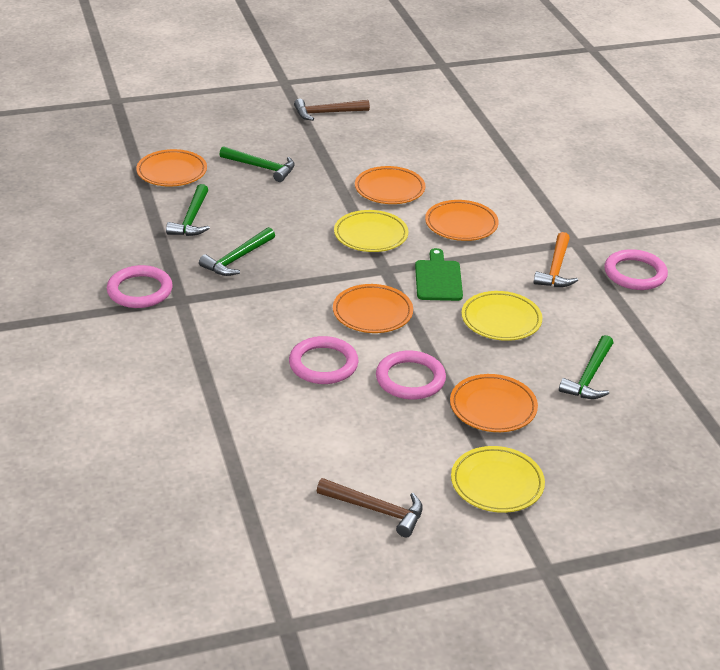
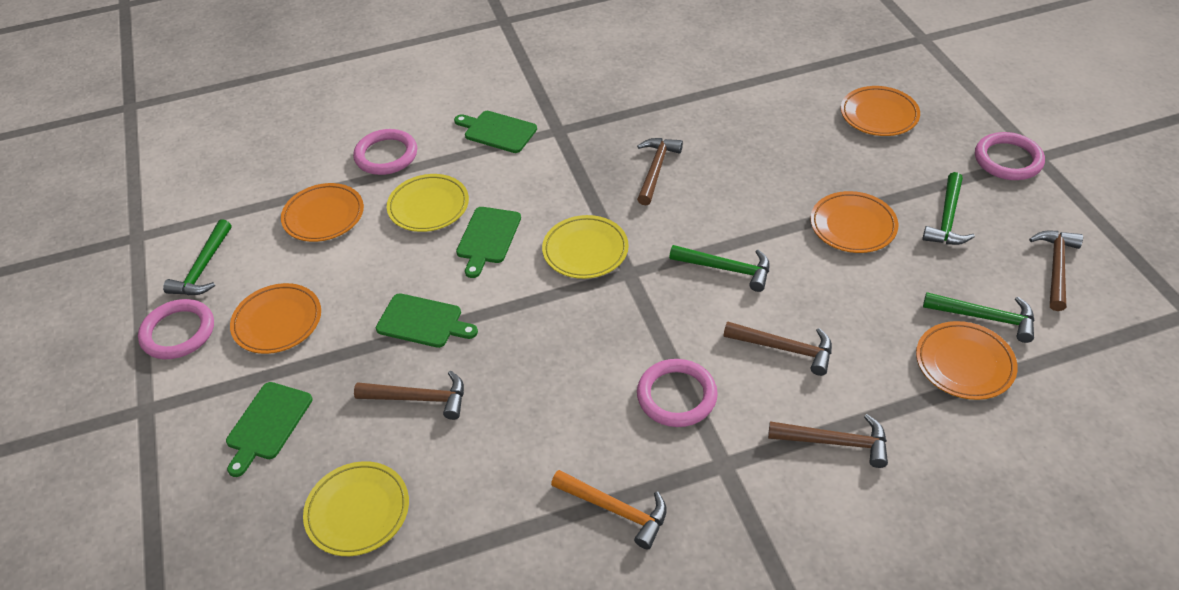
brown hammer: 2 -> 5
green cutting board: 1 -> 4

